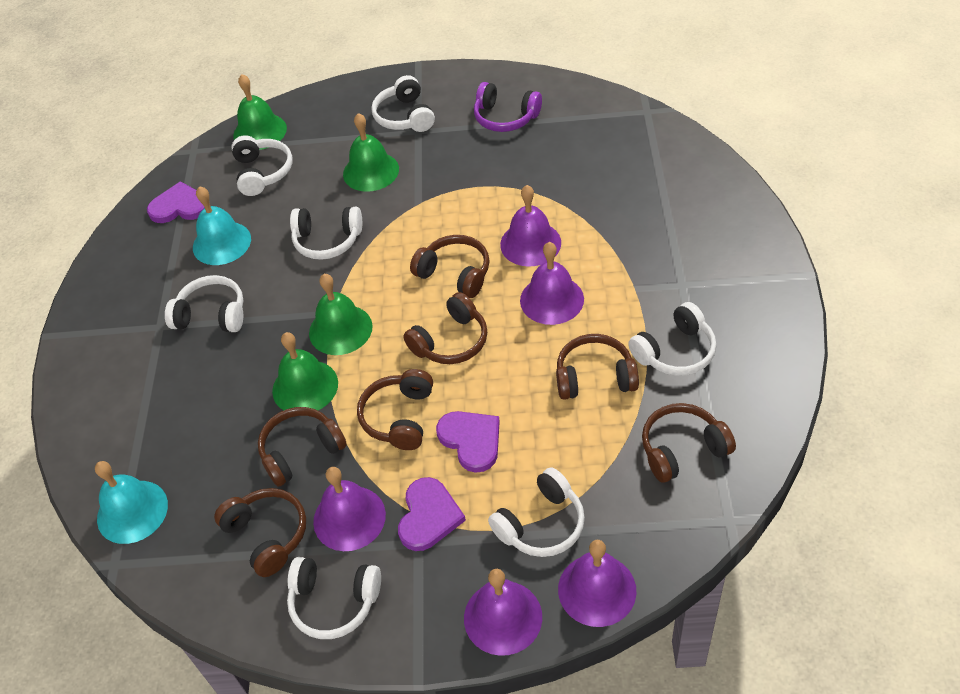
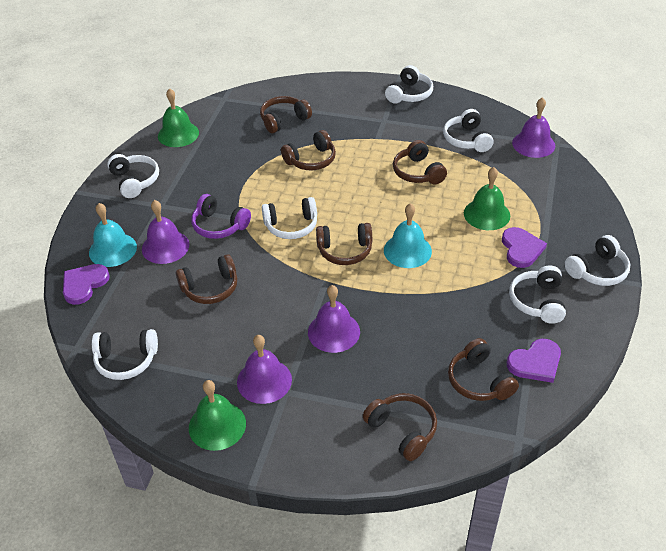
green bell: 4 -> 3
purple bell: 5 -> 4

